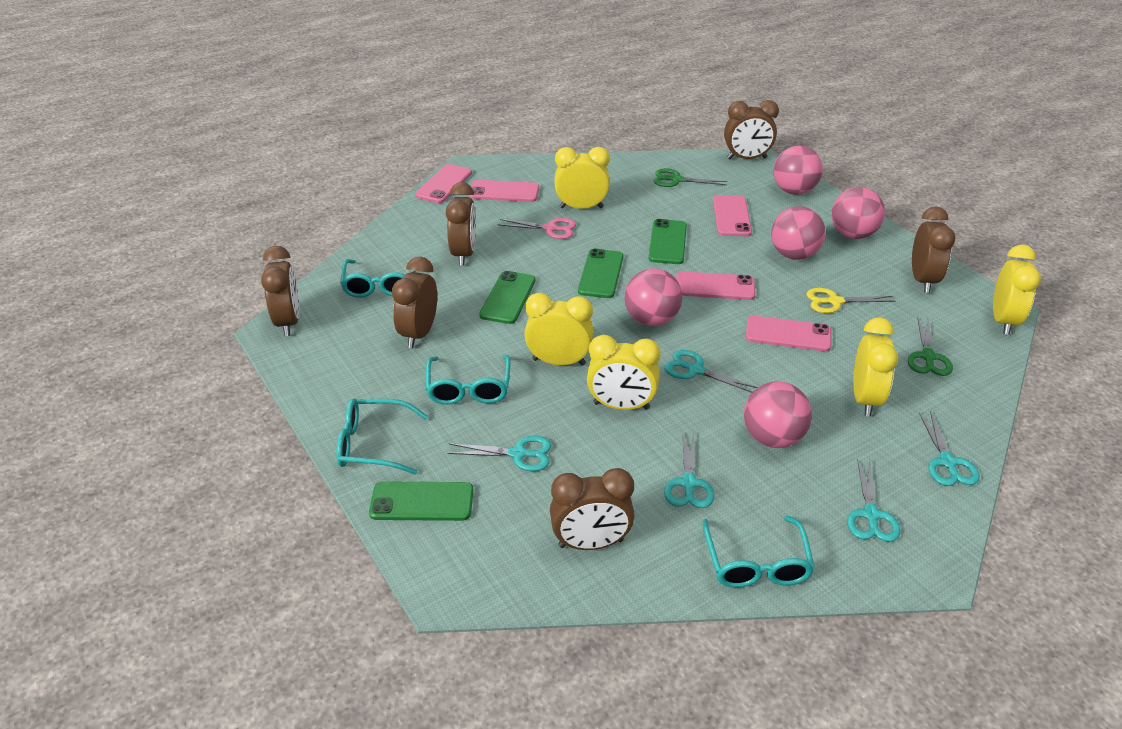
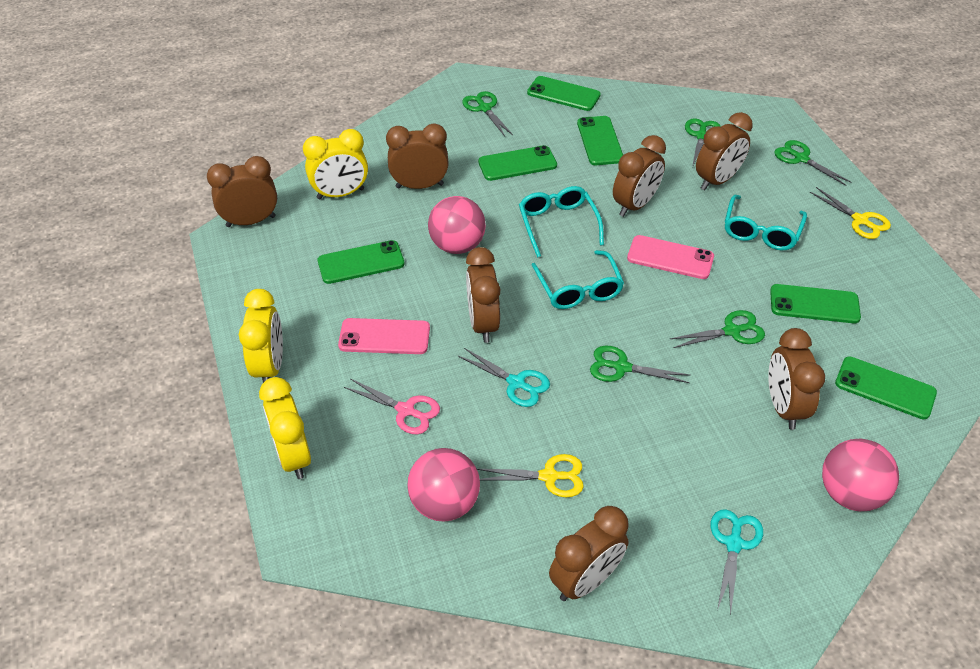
brown clock: 6 -> 7
green phone: 4 -> 6
green scissors: 2 -> 5
pink ball: 5 -> 3
pink phone: 5 -> 2
turquoise glasses: 4 -> 3
turquoise scissors: 5 -> 2
yellow clock: 5 -> 3
yellow scissors: 1 -> 2

